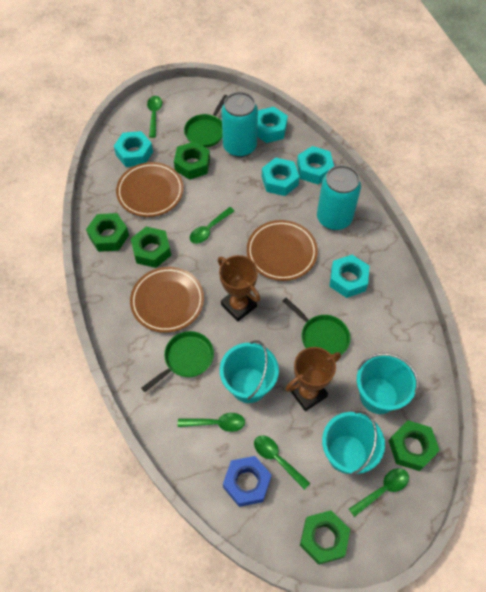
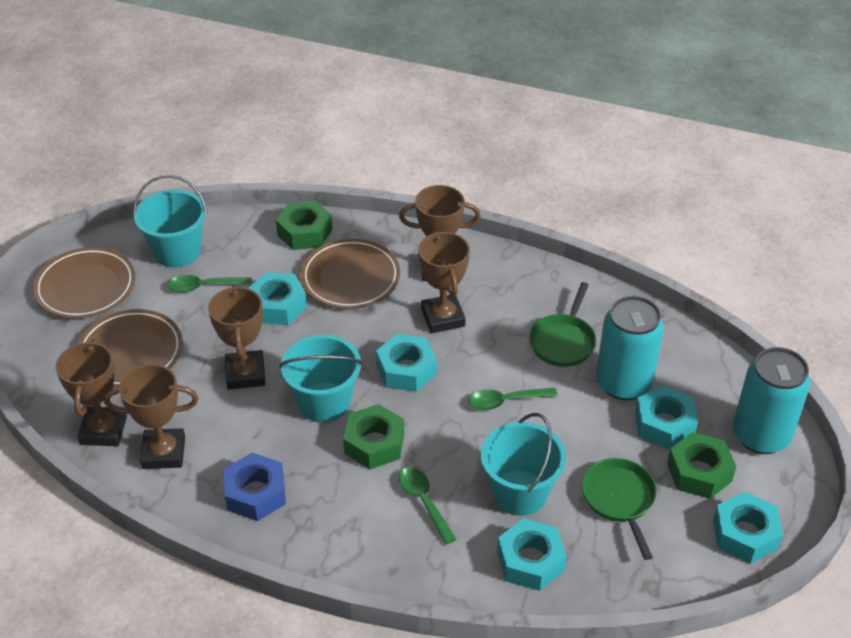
brown trophy: 2 -> 5
green nut: 5 -> 3
green pan: 3 -> 2
green spoon: 5 -> 3

